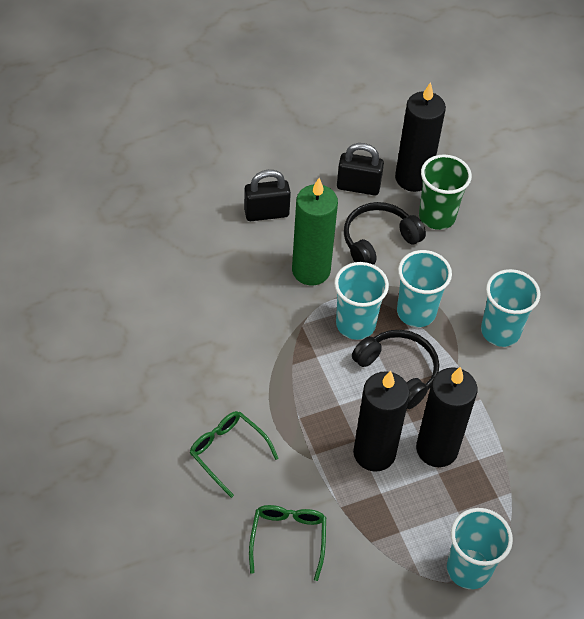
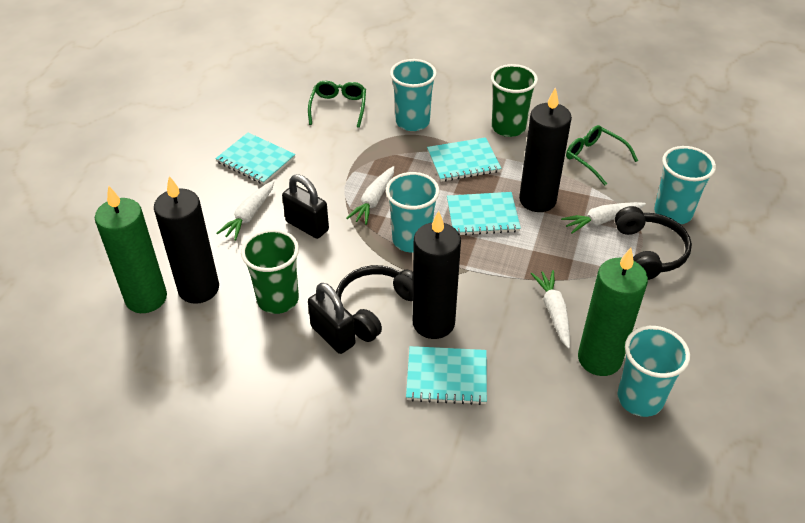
green candle: 1 -> 2
green cup: 1 -> 2
turquoise notebook: 0 -> 4
white carrot: 0 -> 4

